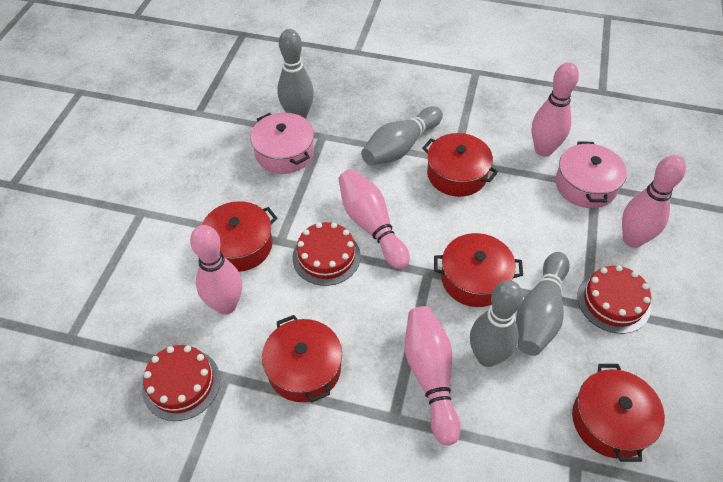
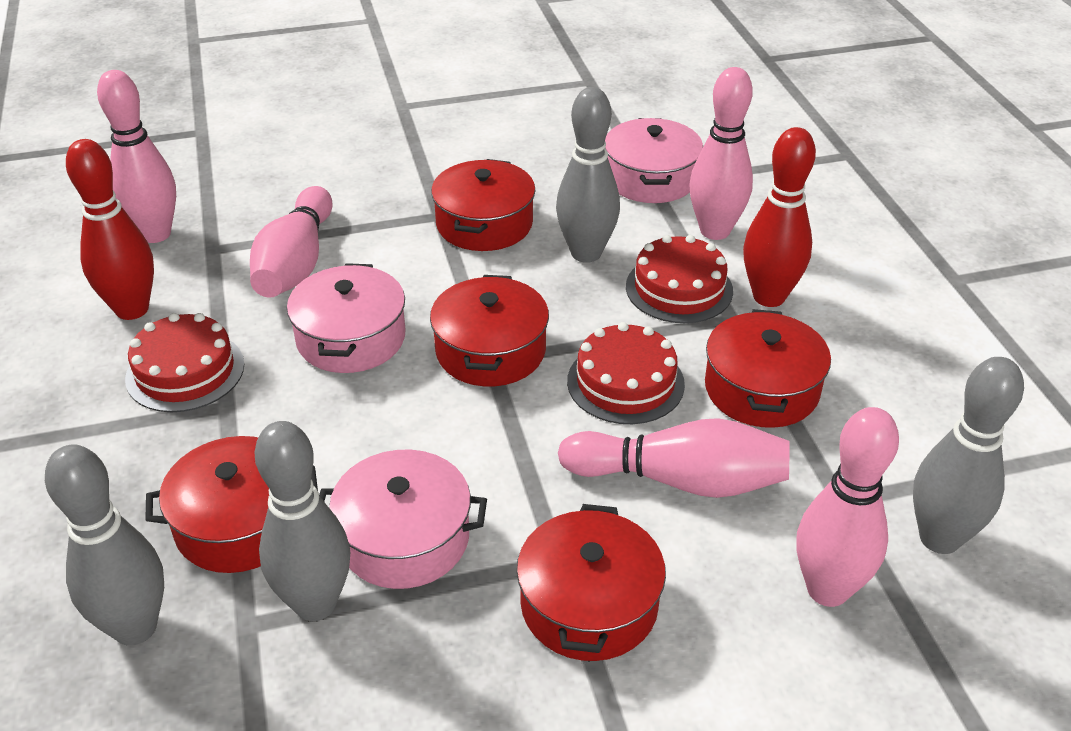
pink pot: 2 -> 3
red bowling pin: 0 -> 2

